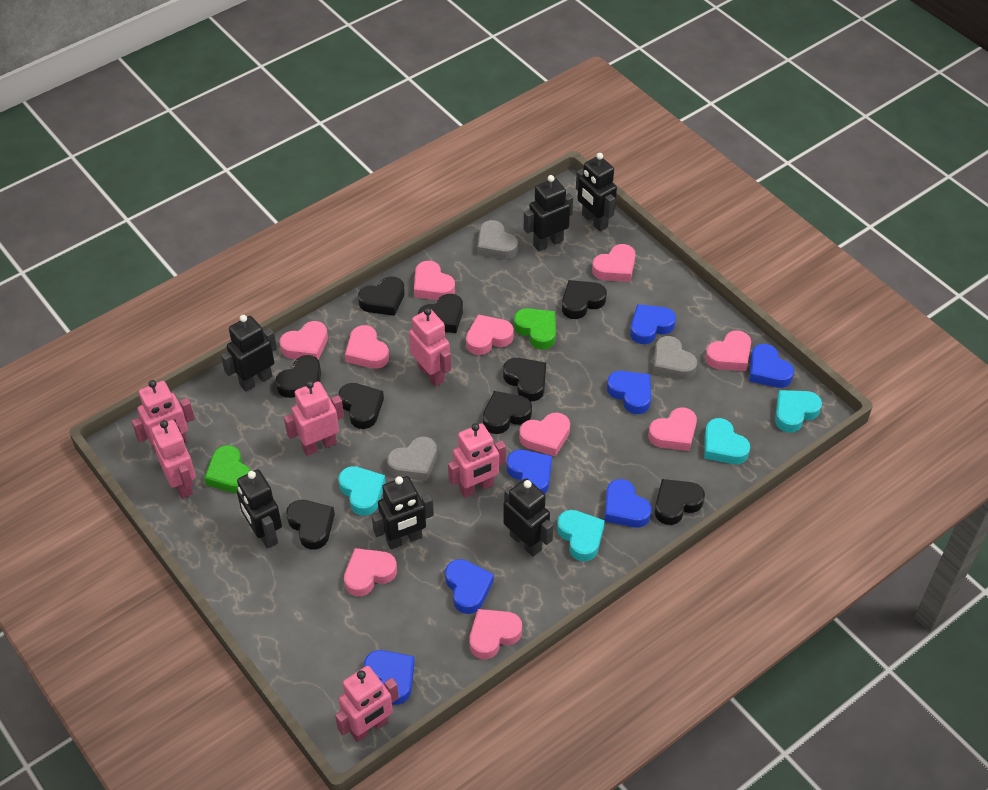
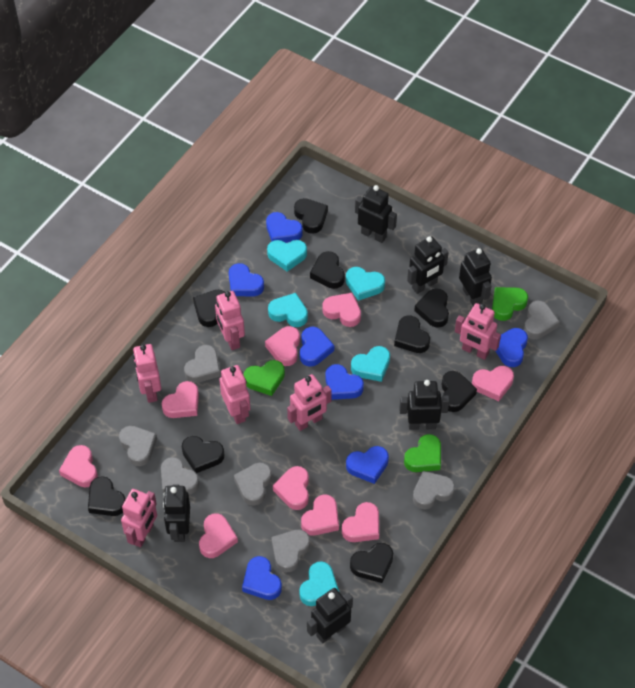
green heart: 2 -> 3
grey heart: 3 -> 7
pink heart: 10 -> 9
turquoise heart: 4 -> 5

